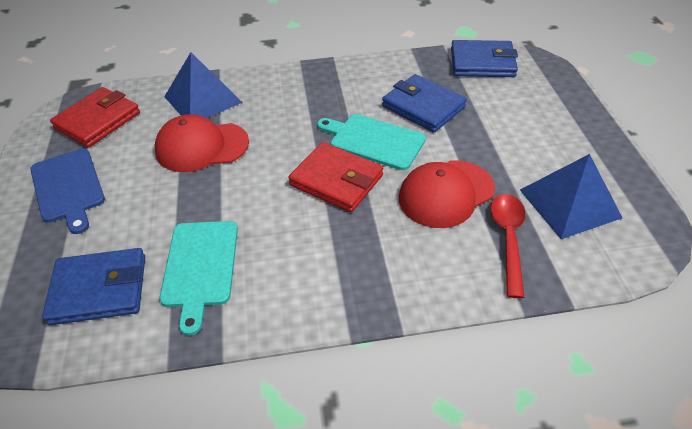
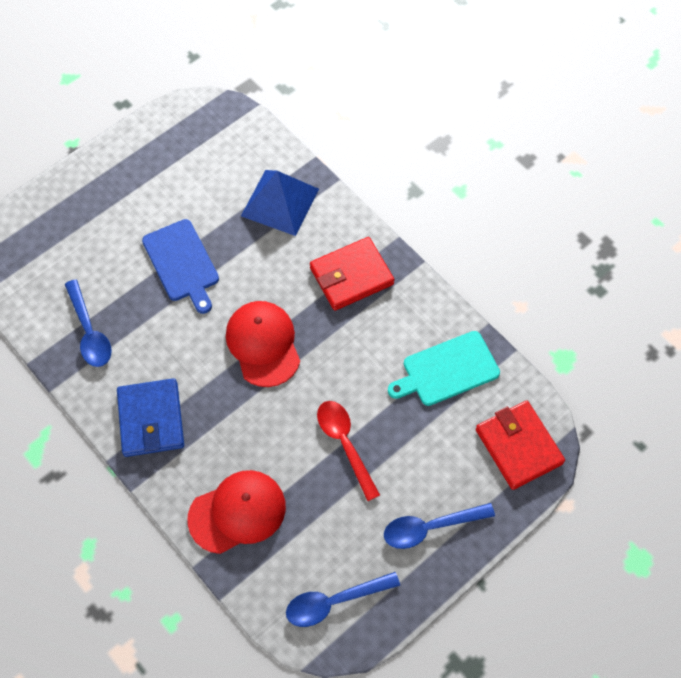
blue pyramid: 2 -> 1
blue spoon: 0 -> 3
blue wallet: 3 -> 1
turquoise cutting board: 2 -> 1

